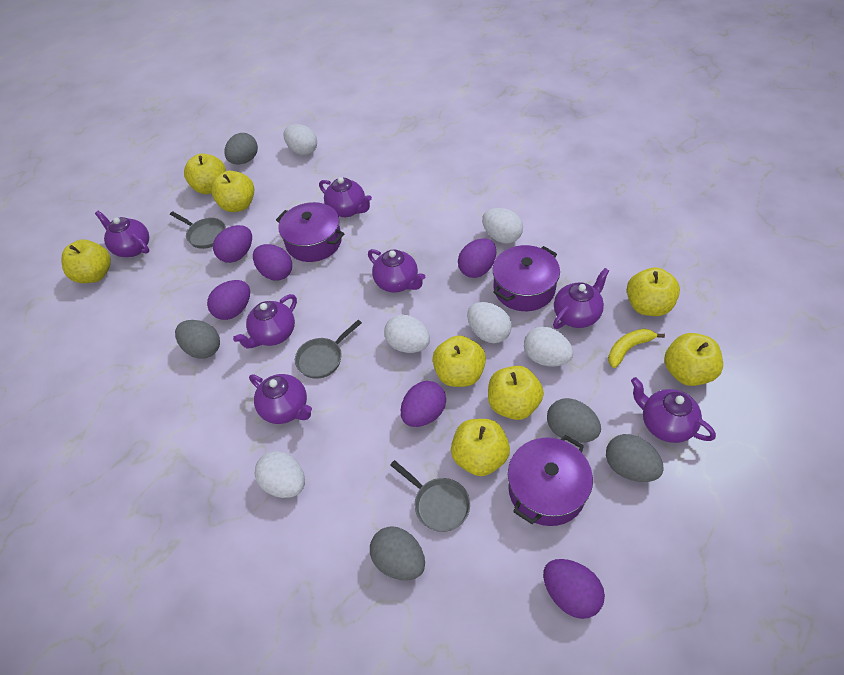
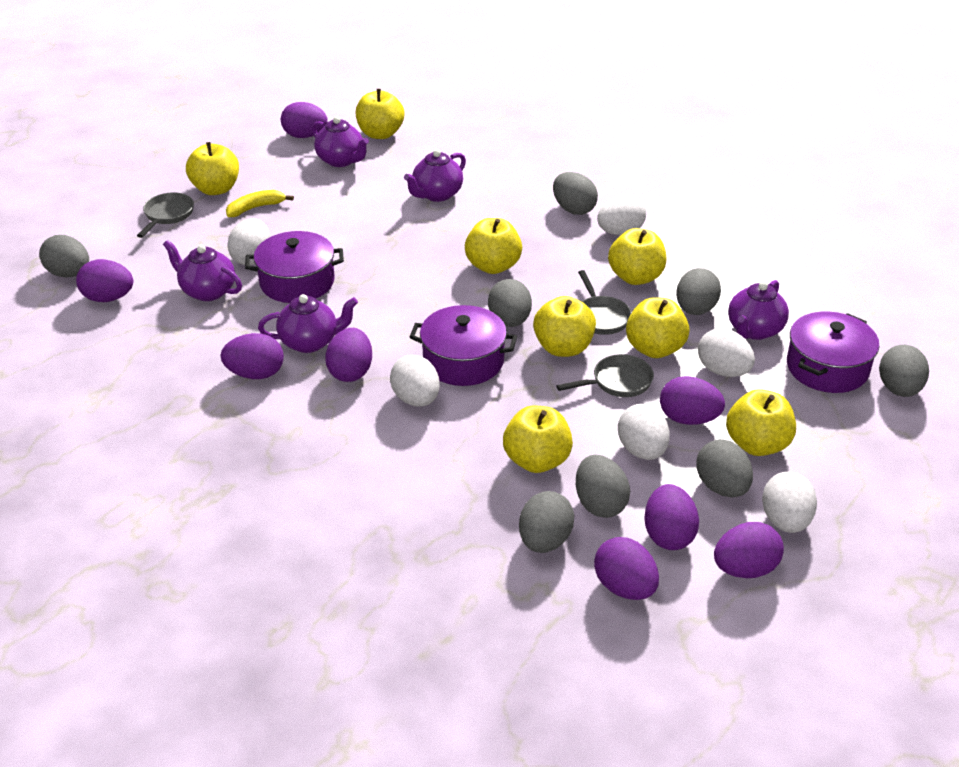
grey egg: 5 -> 8
purple egg: 6 -> 8
purple teapot: 7 -> 5

